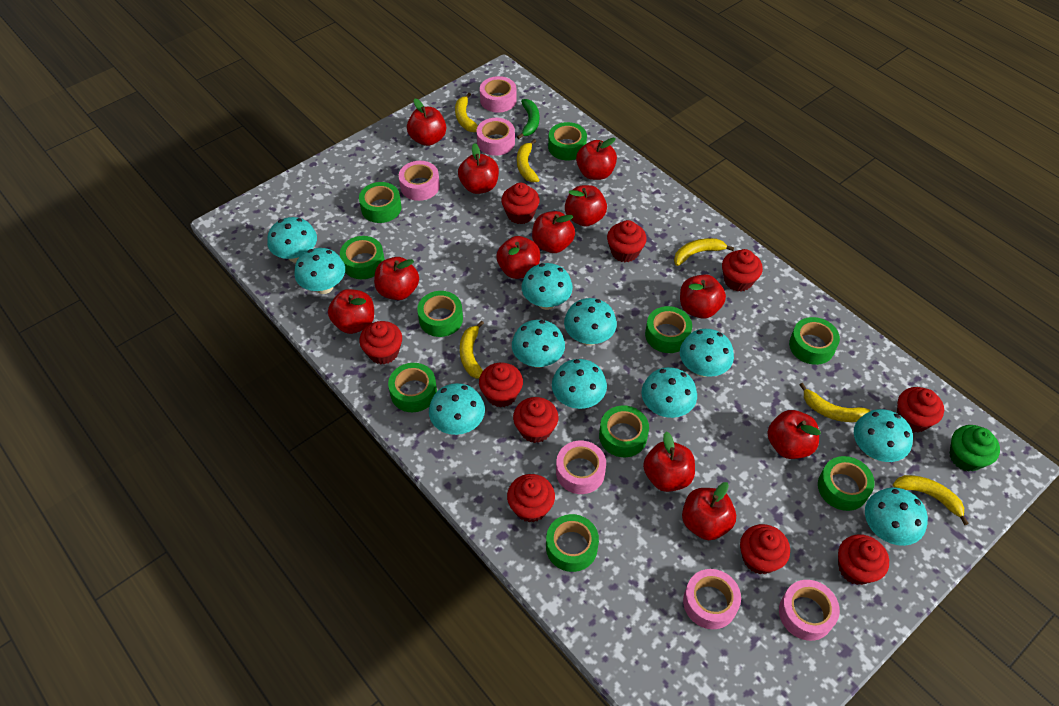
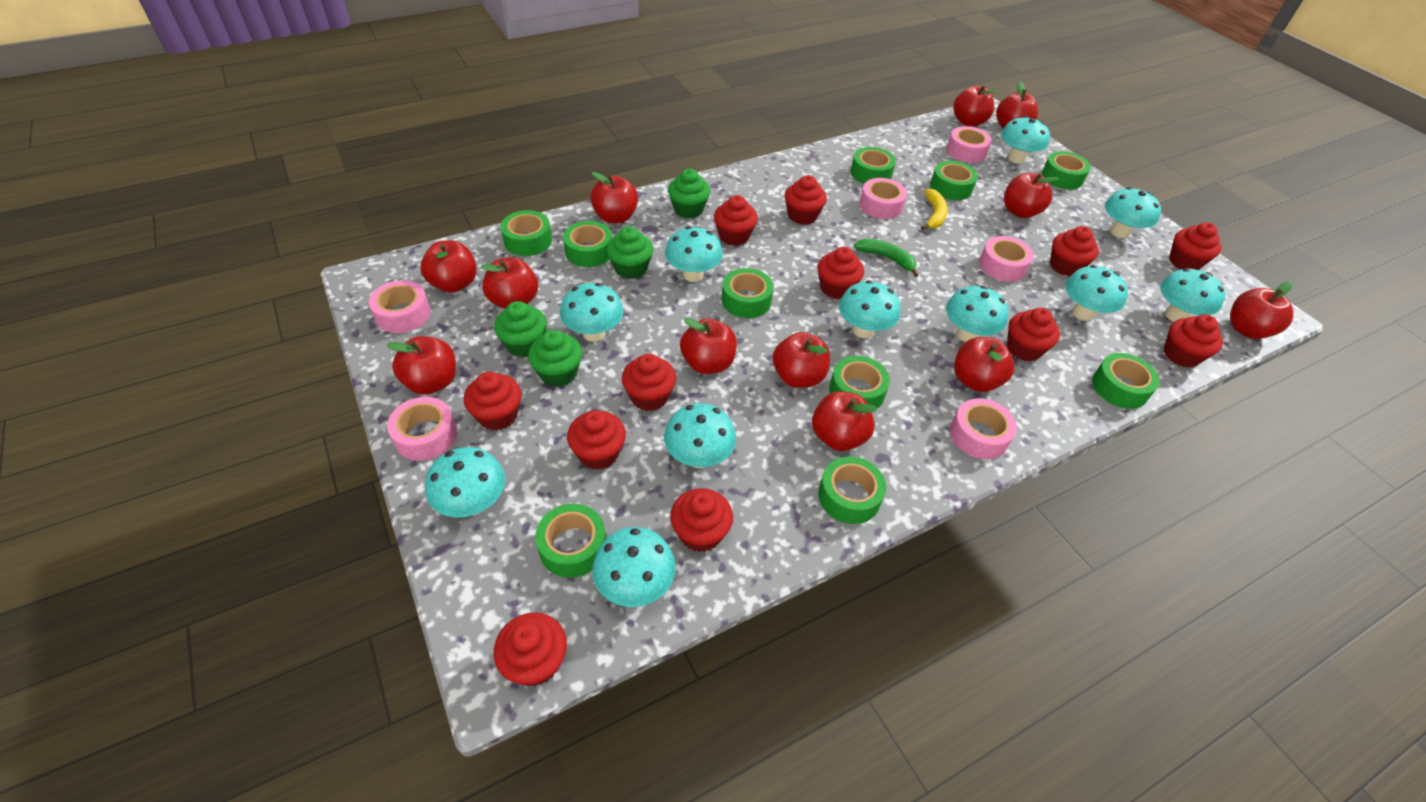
green cupcake: 1 -> 4
red cupcake: 10 -> 12
yellow banana: 6 -> 1

